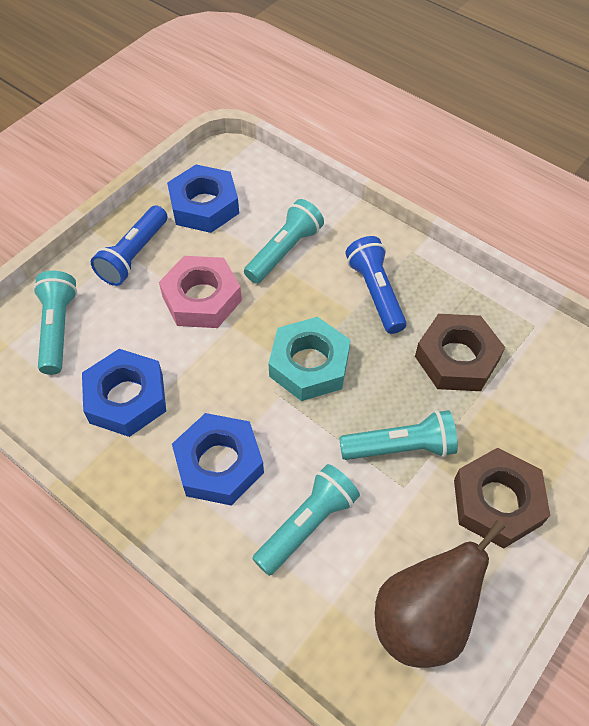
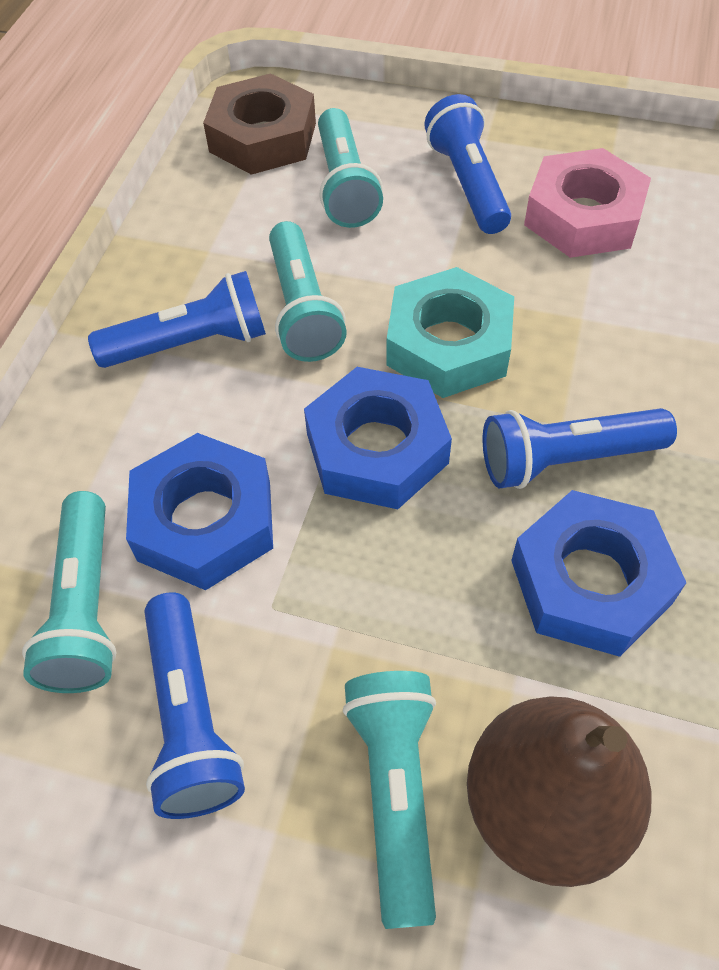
blue flashlight: 2 -> 4
brown nut: 2 -> 1

